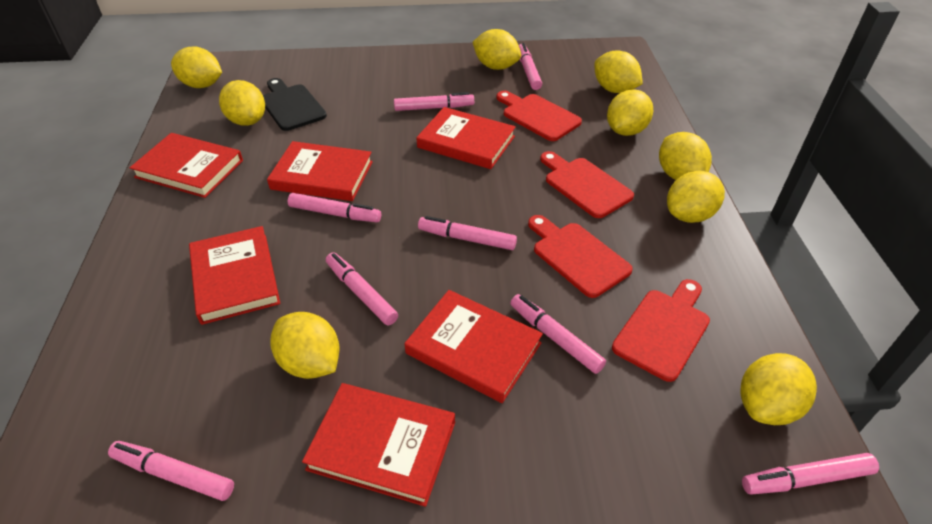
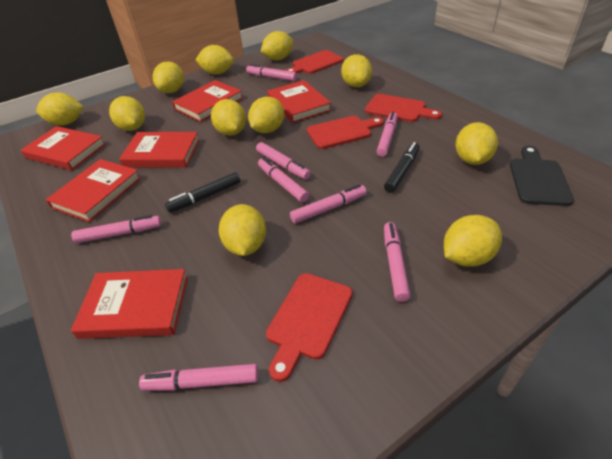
black marker: 0 -> 2
yellow lemon: 9 -> 11

